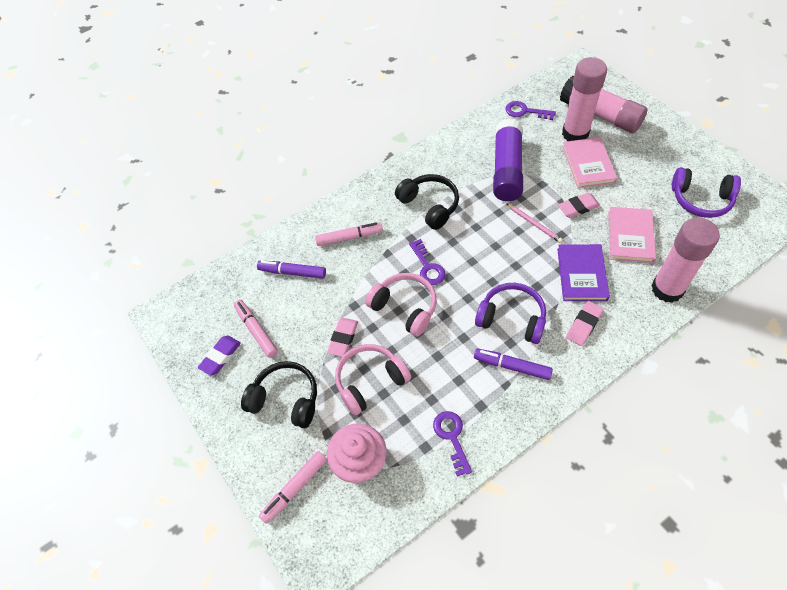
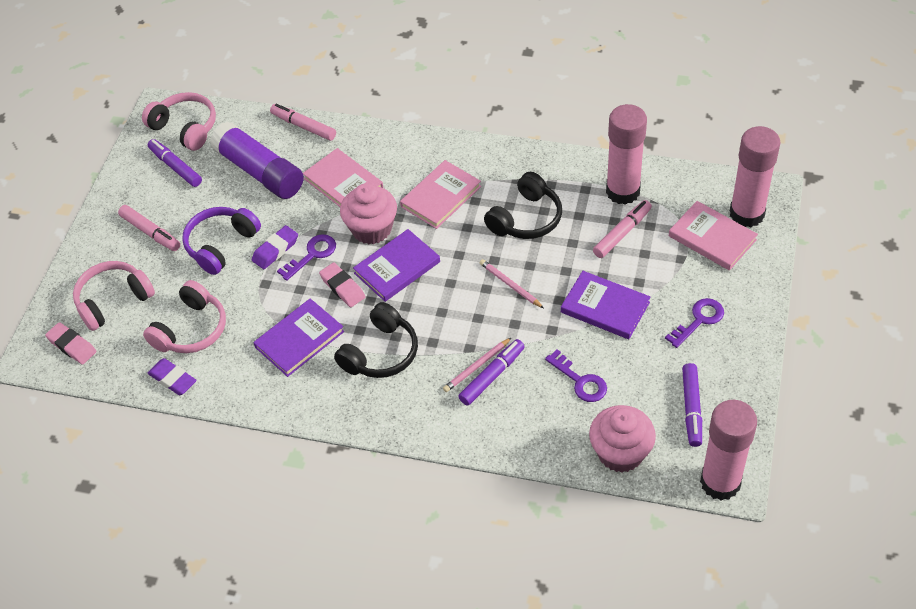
pink book: 2 -> 3
pink cupcake: 1 -> 2
pink eraser: 3 -> 2
pink headphones: 2 -> 3
pink pencil: 1 -> 2
purple book: 1 -> 3
purple eraser: 1 -> 2
purple headphones: 2 -> 1
purple marker: 2 -> 3

